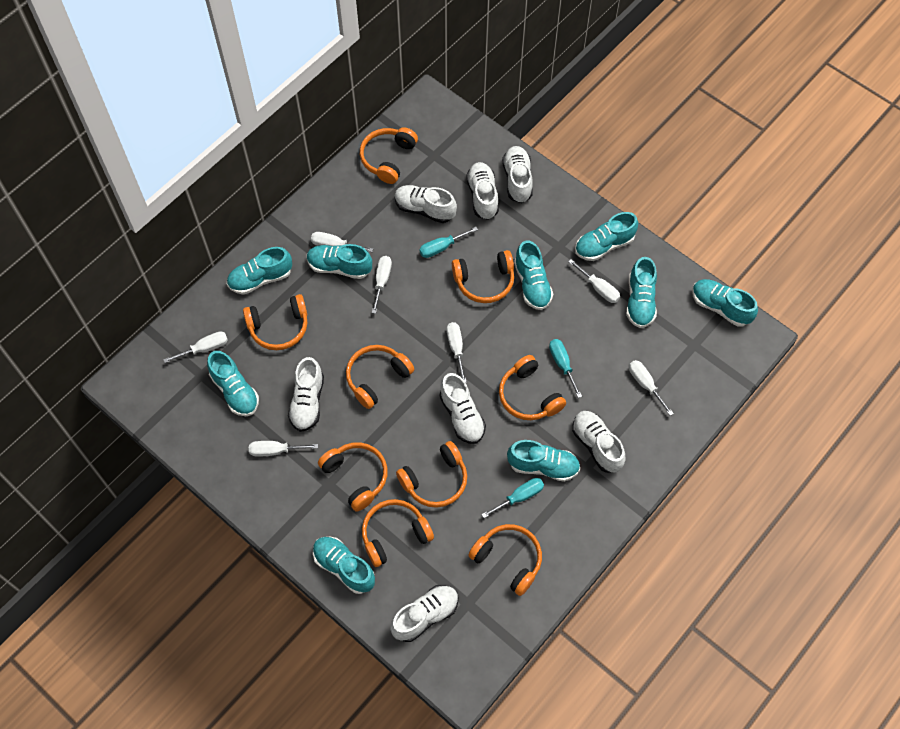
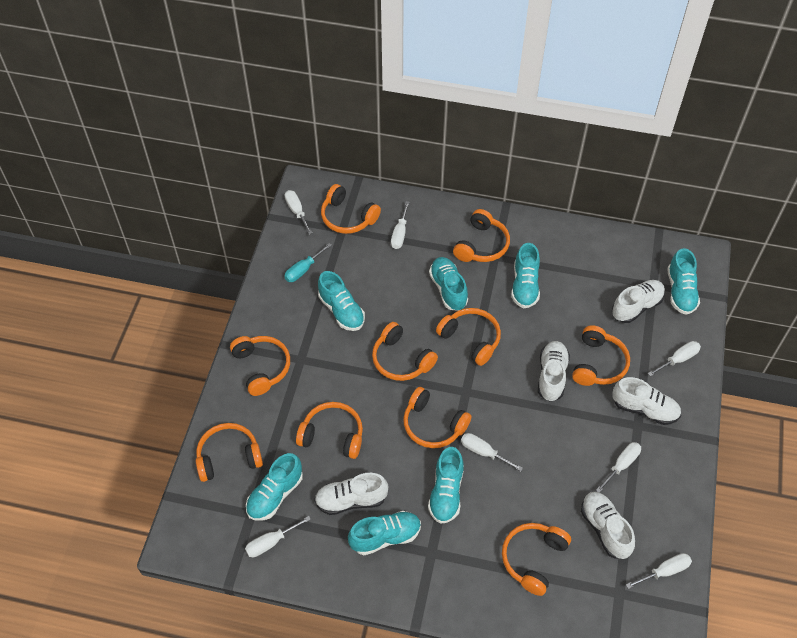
orange headphones: 9 -> 10
turquoise screwdriver: 3 -> 1
turquoise shoe: 9 -> 7
white shoe: 7 -> 5

